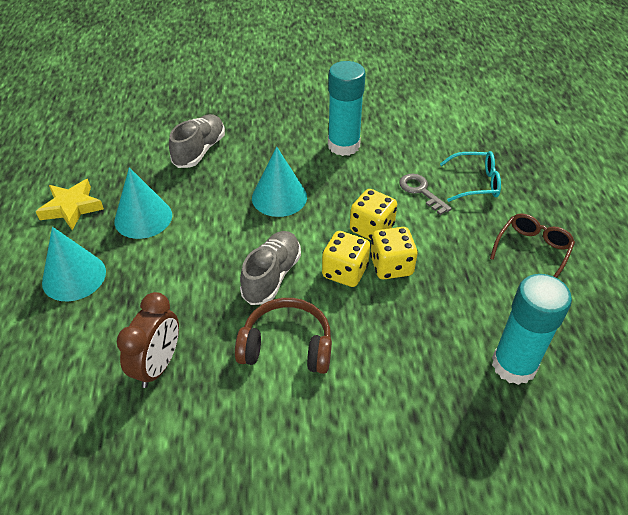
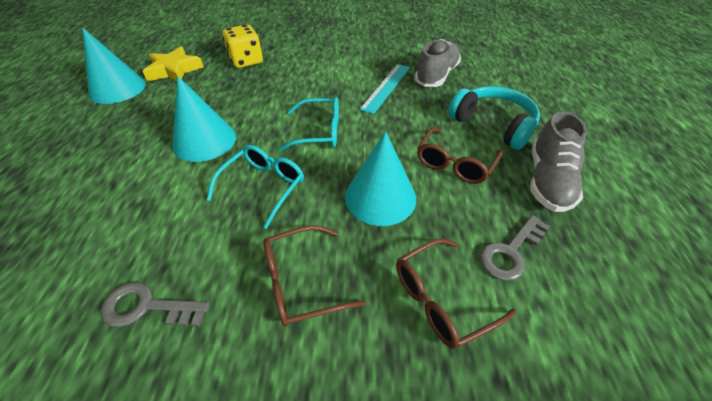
brown clock: 1 -> 0
brown glasses: 1 -> 3
brown headphones: 1 -> 0
grey key: 1 -> 2
turquoise glasses: 1 -> 2
turquoise glue stick: 2 -> 0
turquoise headphones: 0 -> 1
turquoise ruler: 0 -> 1
yellow dice: 3 -> 1

